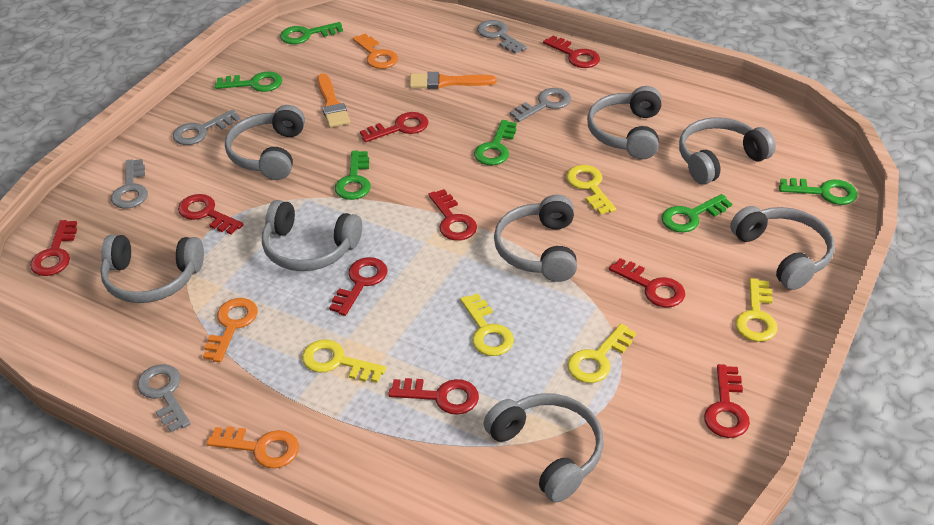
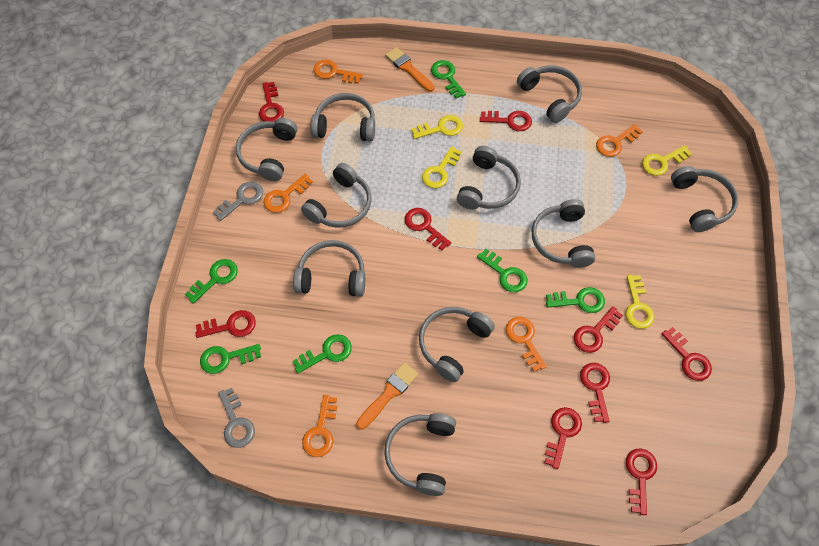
grey headphones: 8 -> 10
grey key: 5 -> 2
orange key: 3 -> 5
yellow key: 5 -> 4

